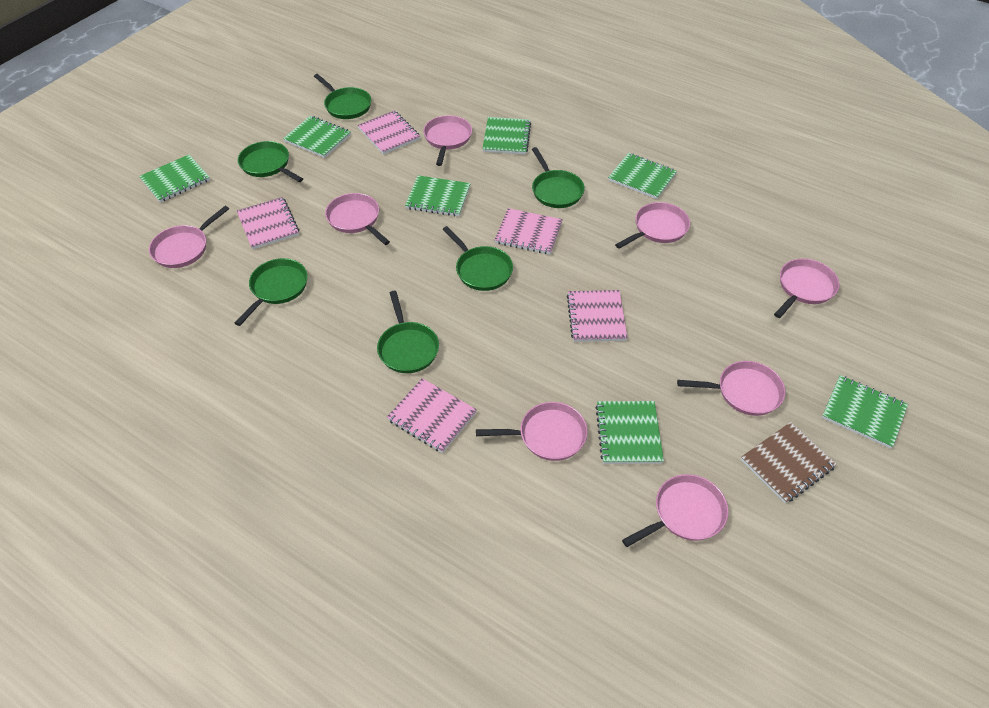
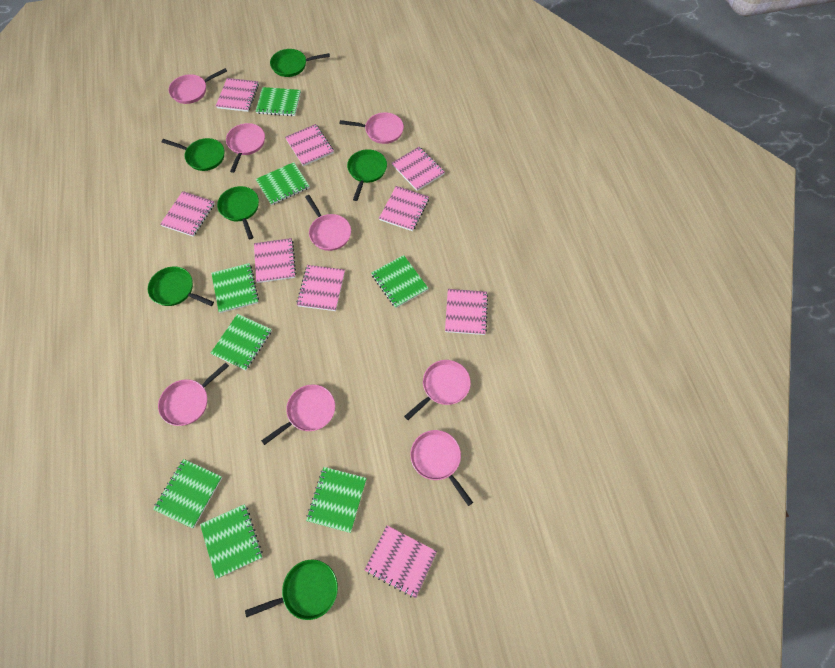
brown notebook: 1 -> 0
green notebook: 7 -> 8
pink notebook: 5 -> 9

